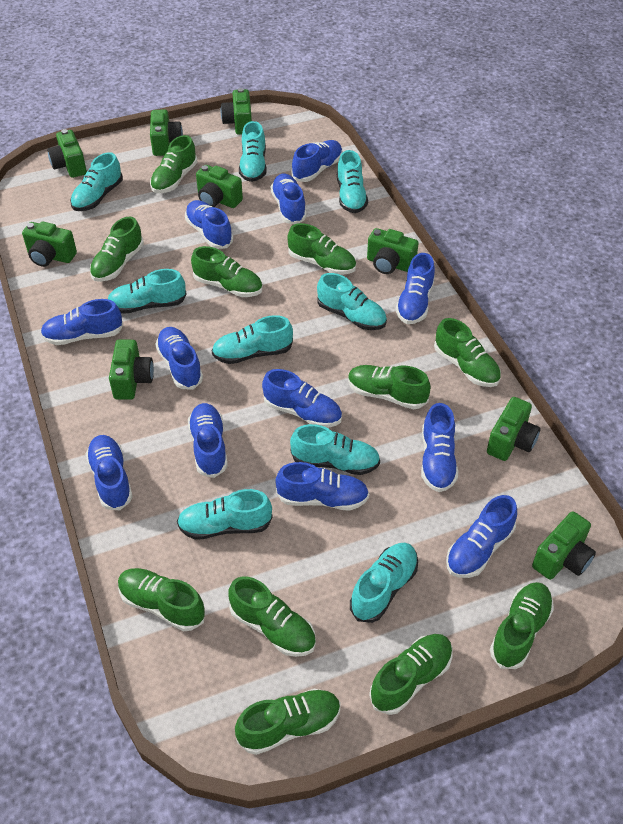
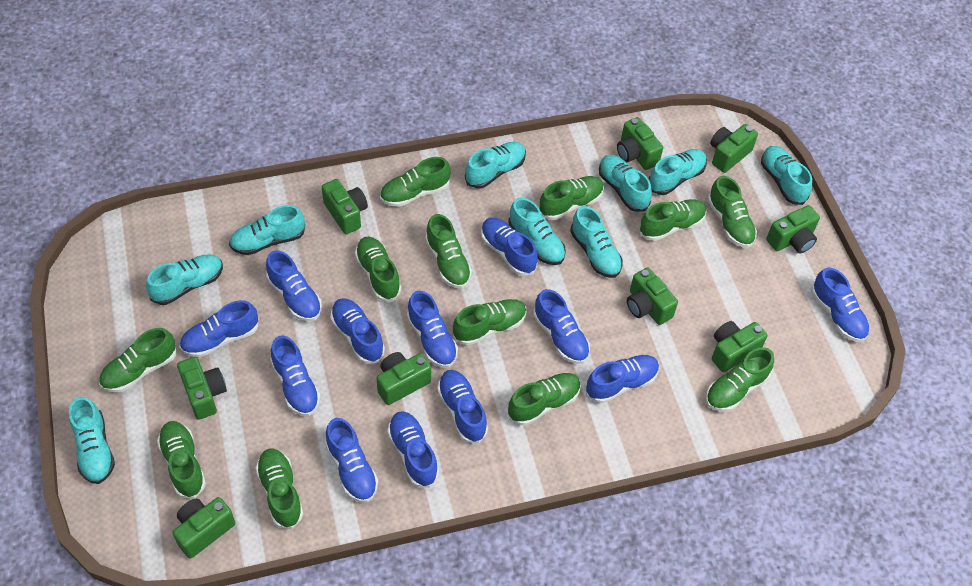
green shoe: 11 -> 12

